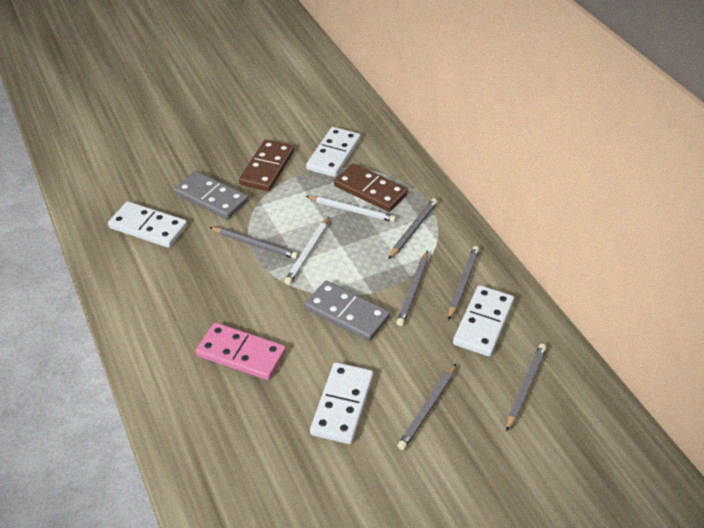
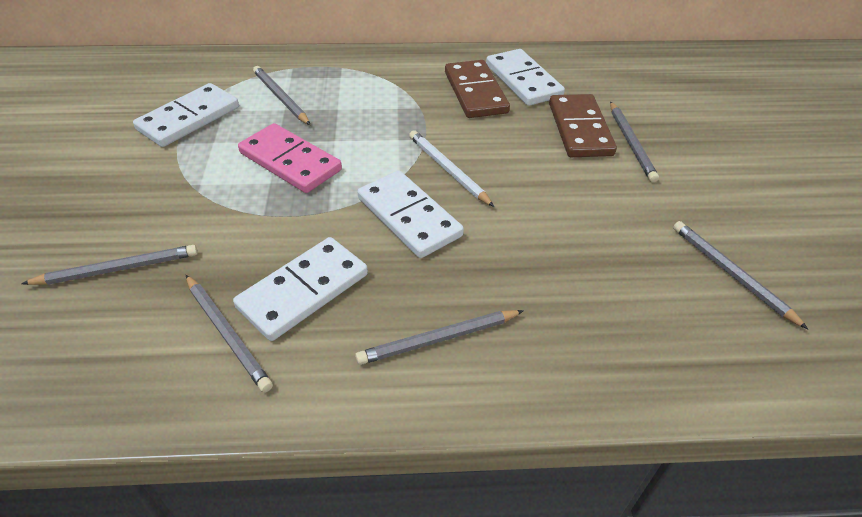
grey domino: 2 -> 0
white pencil: 2 -> 1

